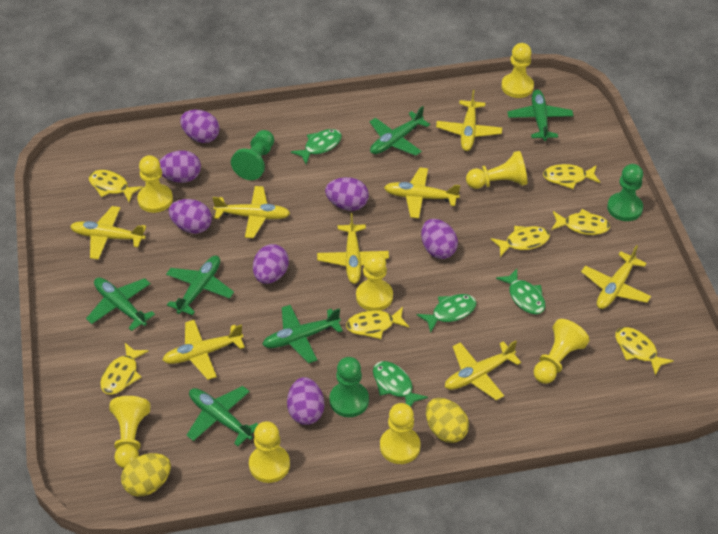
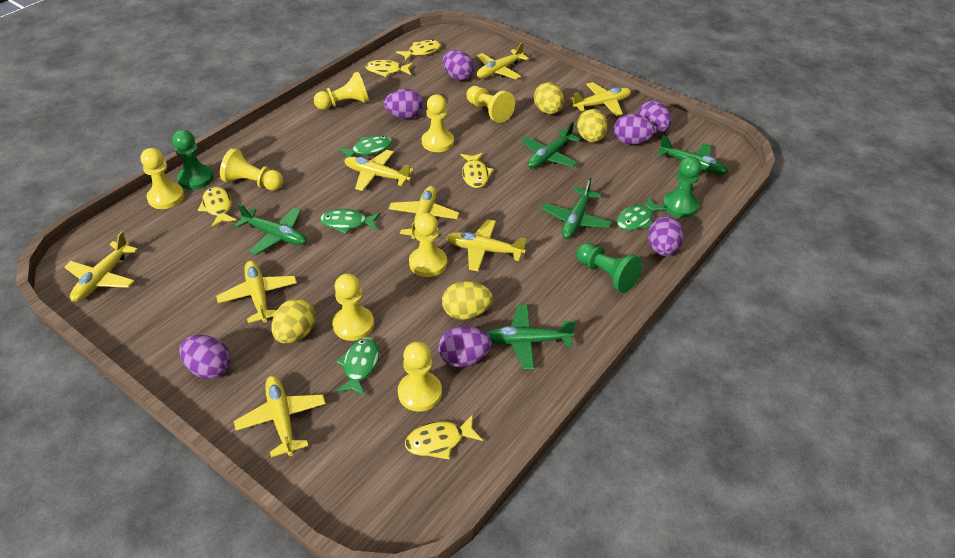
green plane: 6 -> 5
yellow egg: 2 -> 4
yellow fish: 7 -> 5

